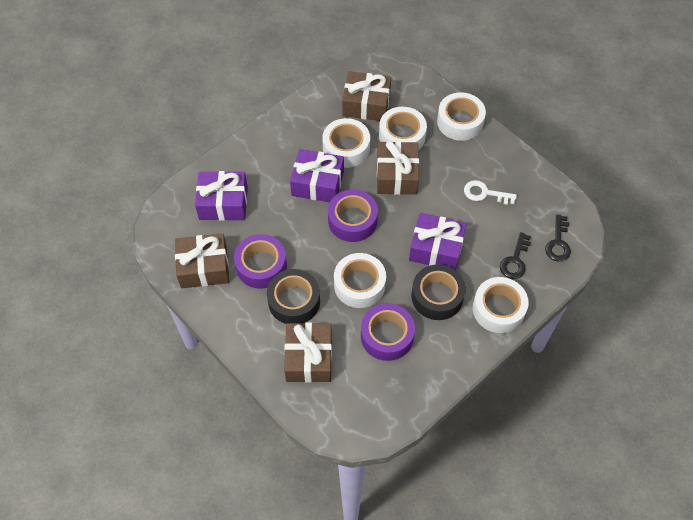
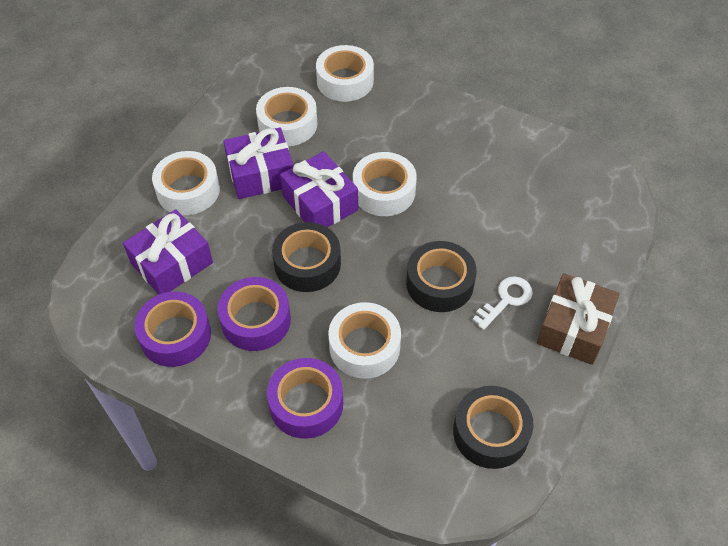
black key: 2 -> 0
black tape: 2 -> 3
brown gift: 4 -> 1

